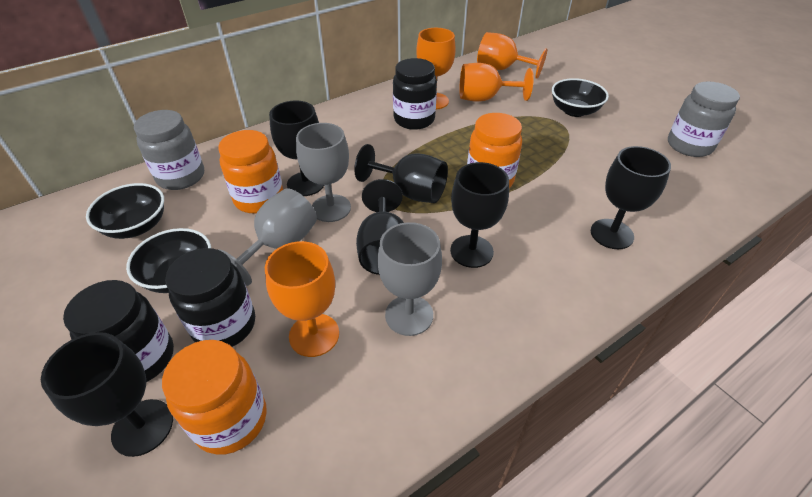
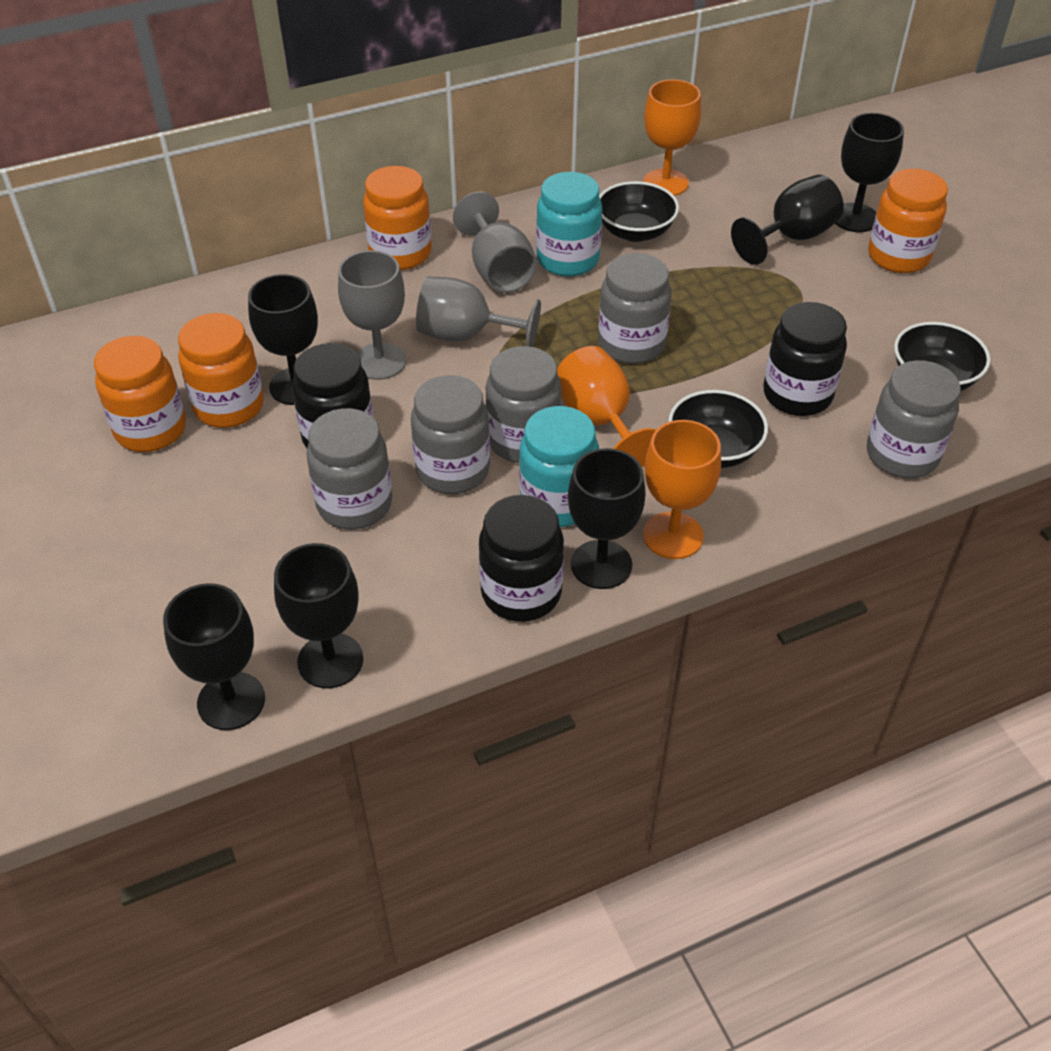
grey jar: 2 -> 5
orange goblet: 4 -> 3
orange jar: 3 -> 4
turquoise jar: 0 -> 2

